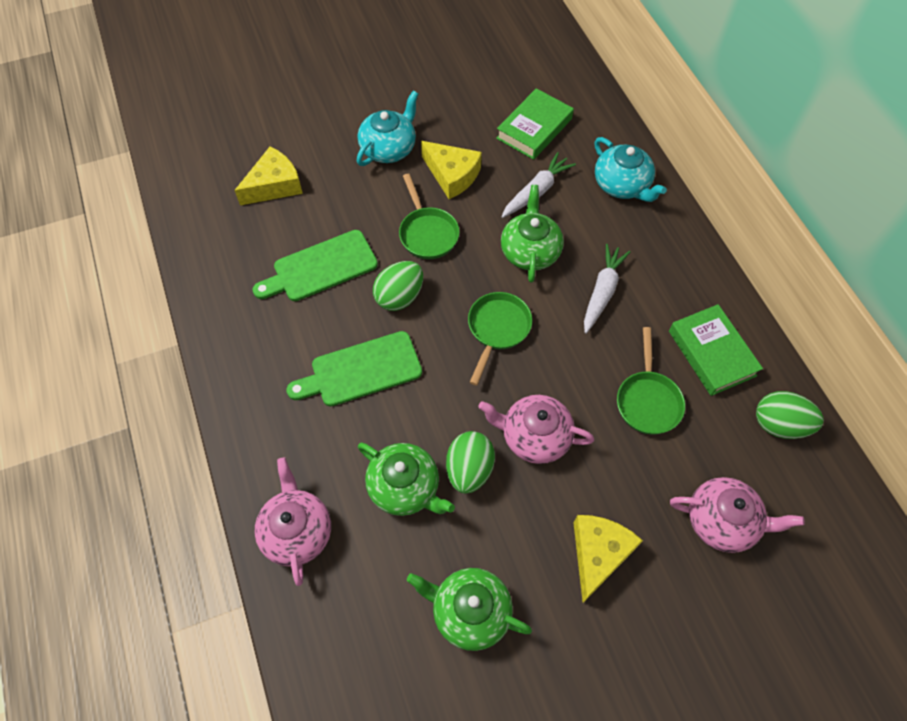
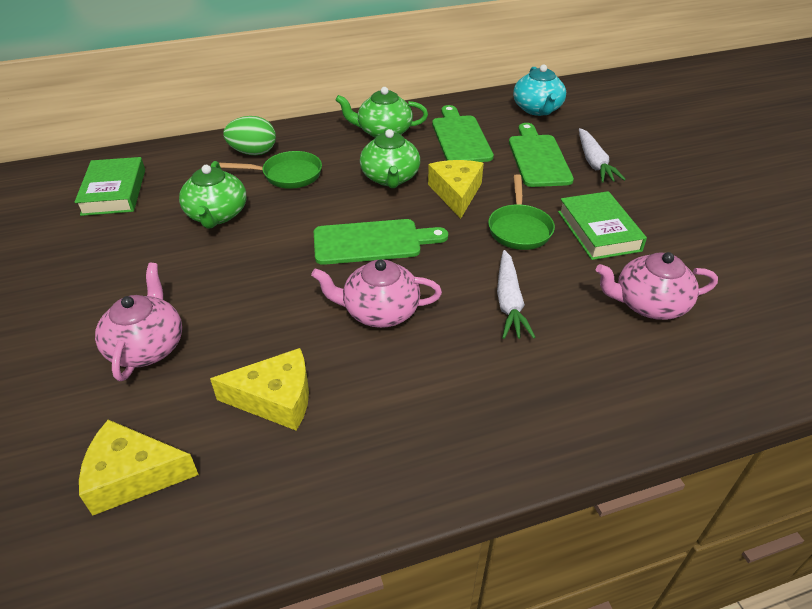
green cutting board: 2 -> 3
green egg: 3 -> 1
green pan: 3 -> 2
turquoise teapot: 2 -> 1

